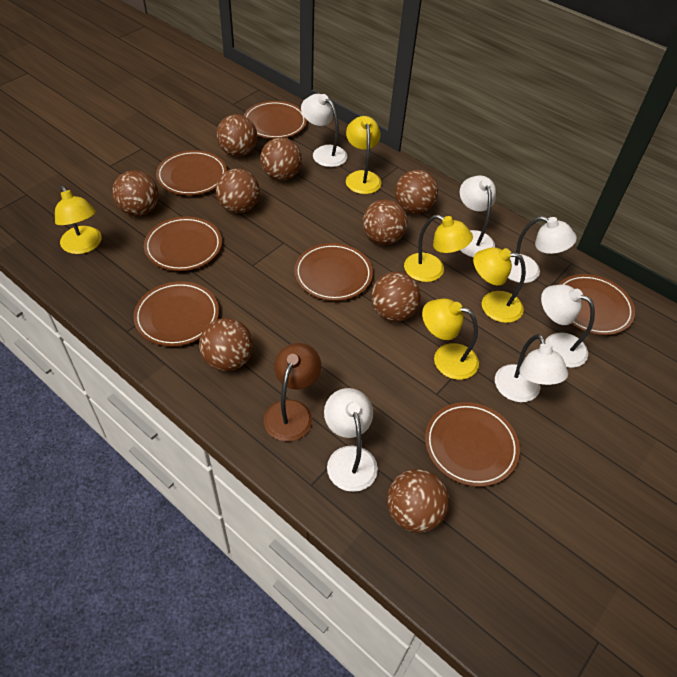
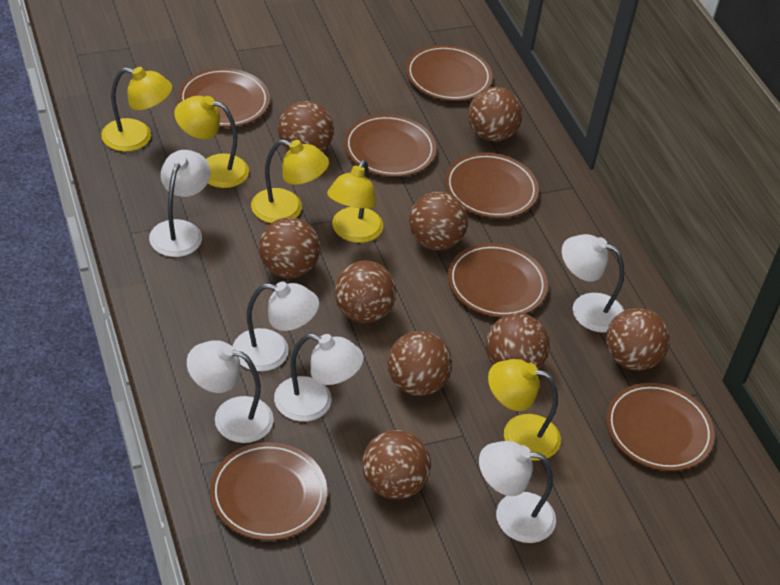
brown lamp: 1 -> 0

